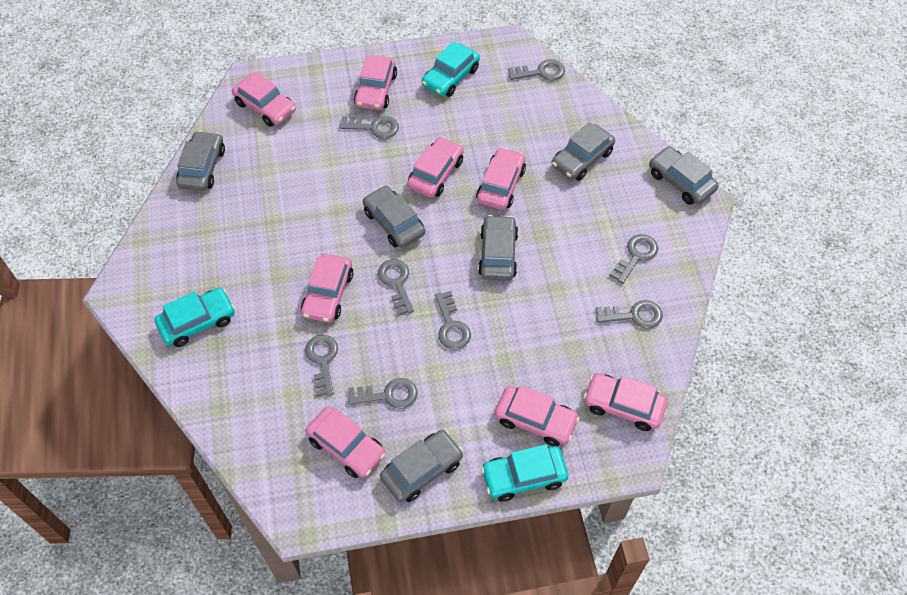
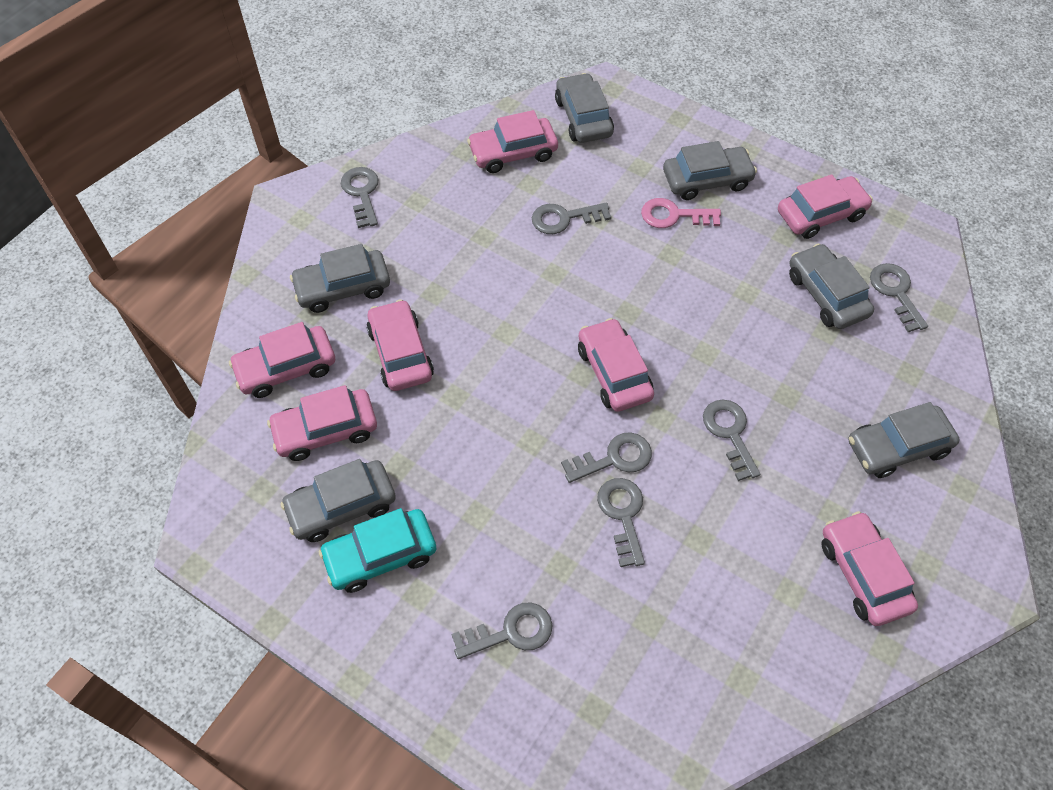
grey key: 8 -> 7
pink car: 8 -> 7
pink key: 0 -> 1
turquoise car: 3 -> 1

